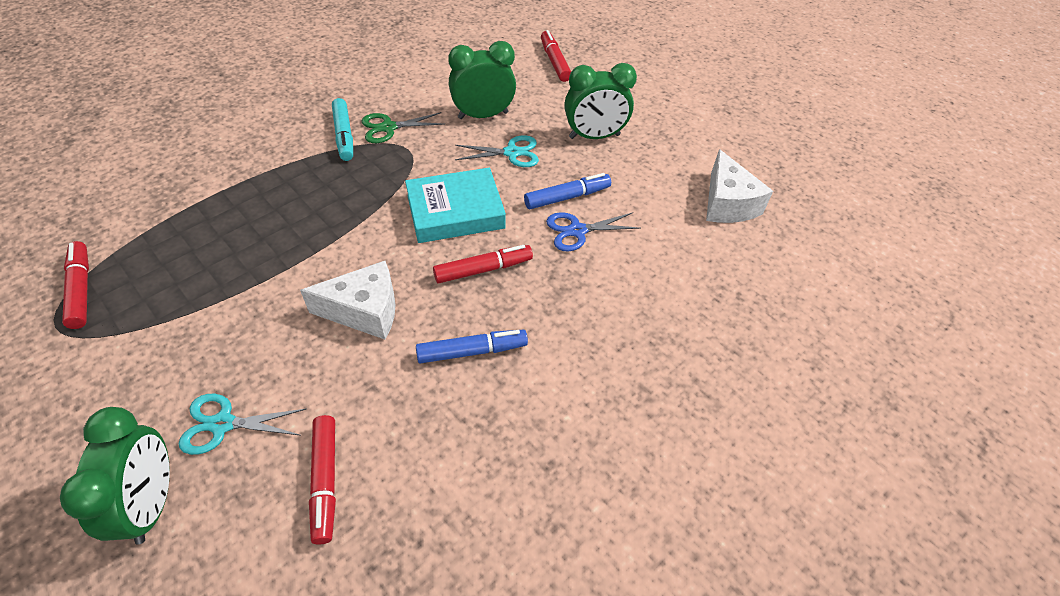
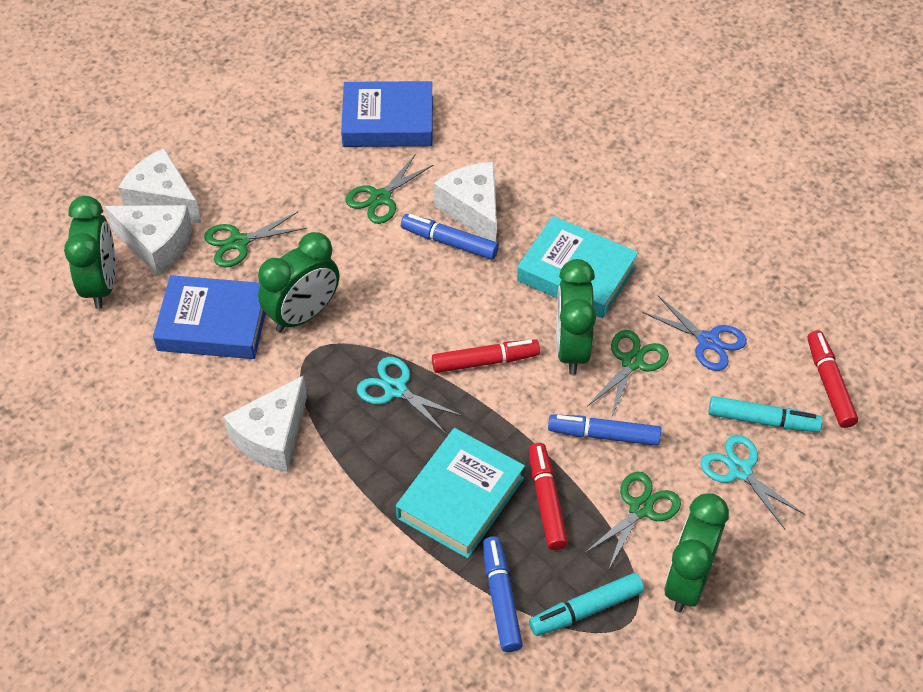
blue book: 0 -> 2
blue marker: 2 -> 3
green clock: 3 -> 4
green scissors: 1 -> 4
red marker: 4 -> 3
turquoise book: 1 -> 2
turquoise marker: 1 -> 2
white cheese: 2 -> 4

